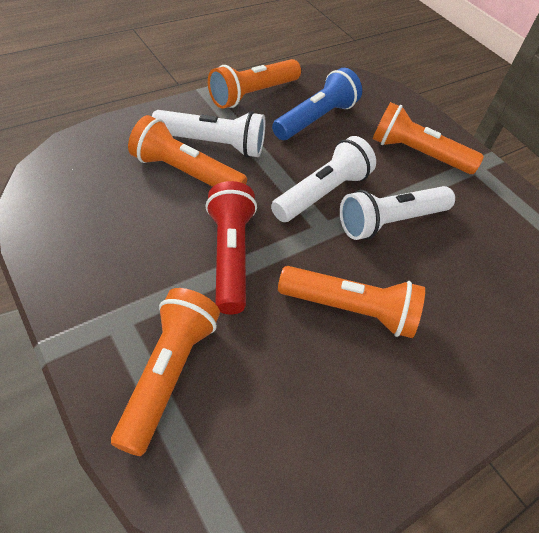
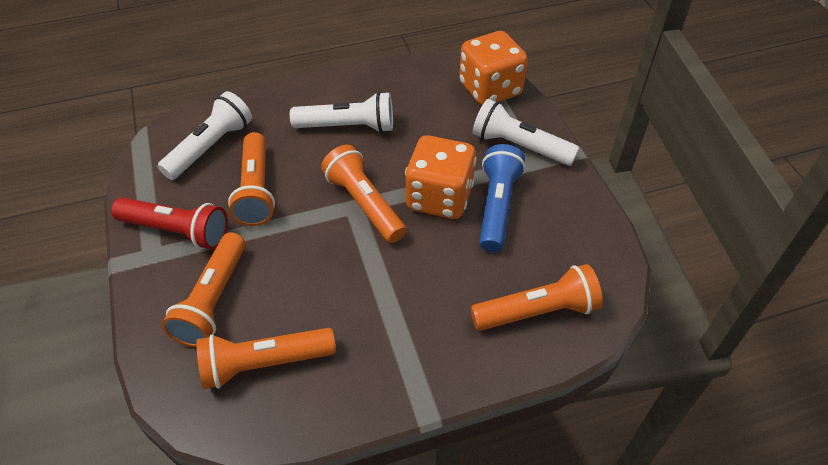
orange dice: 0 -> 2

